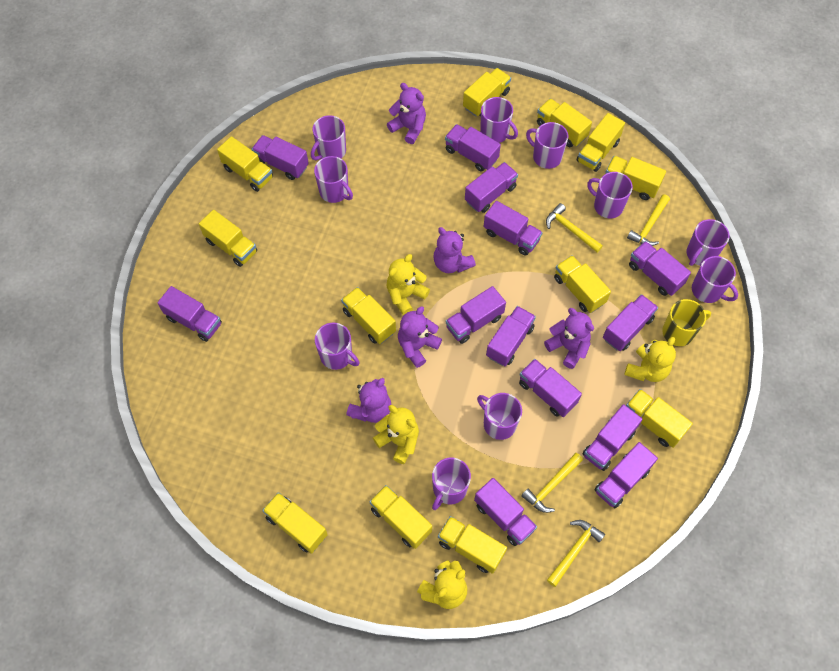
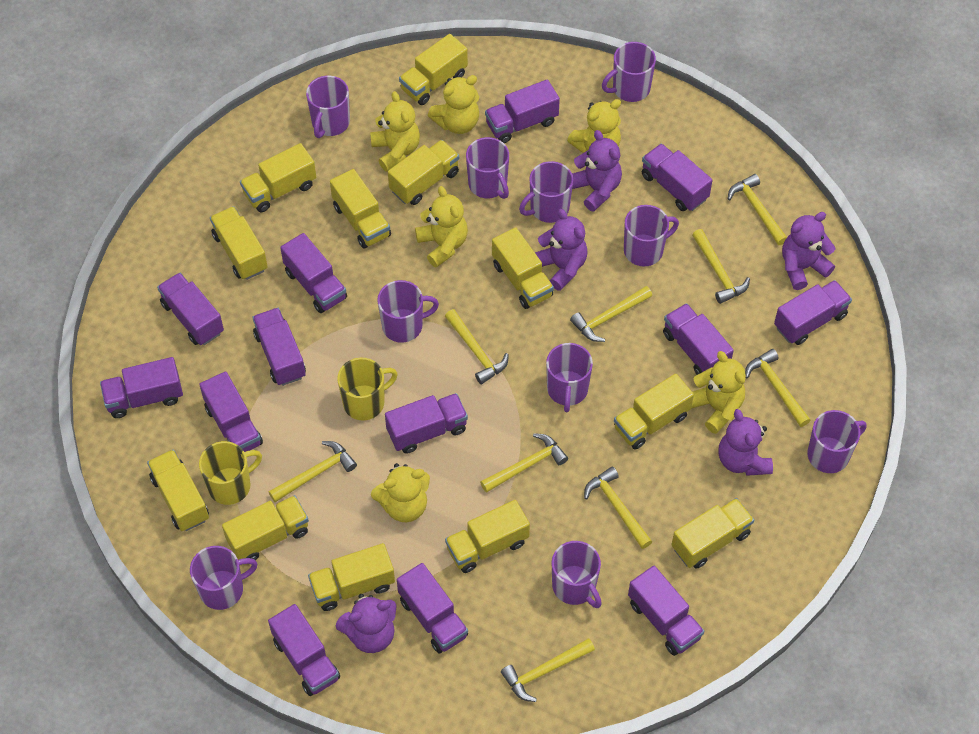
yellow hammer: 4 -> 9
yellow mug: 1 -> 2
yellow teddy bear: 4 -> 6

